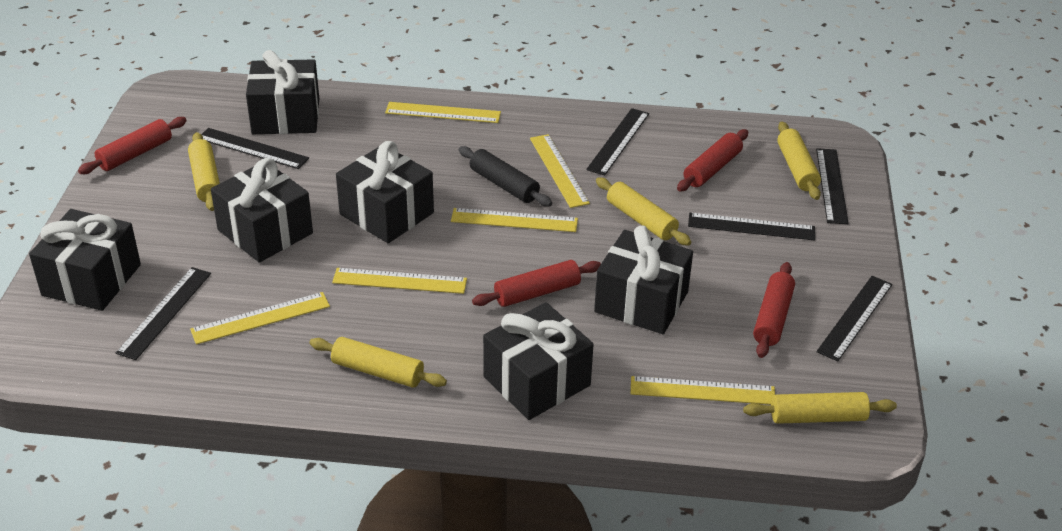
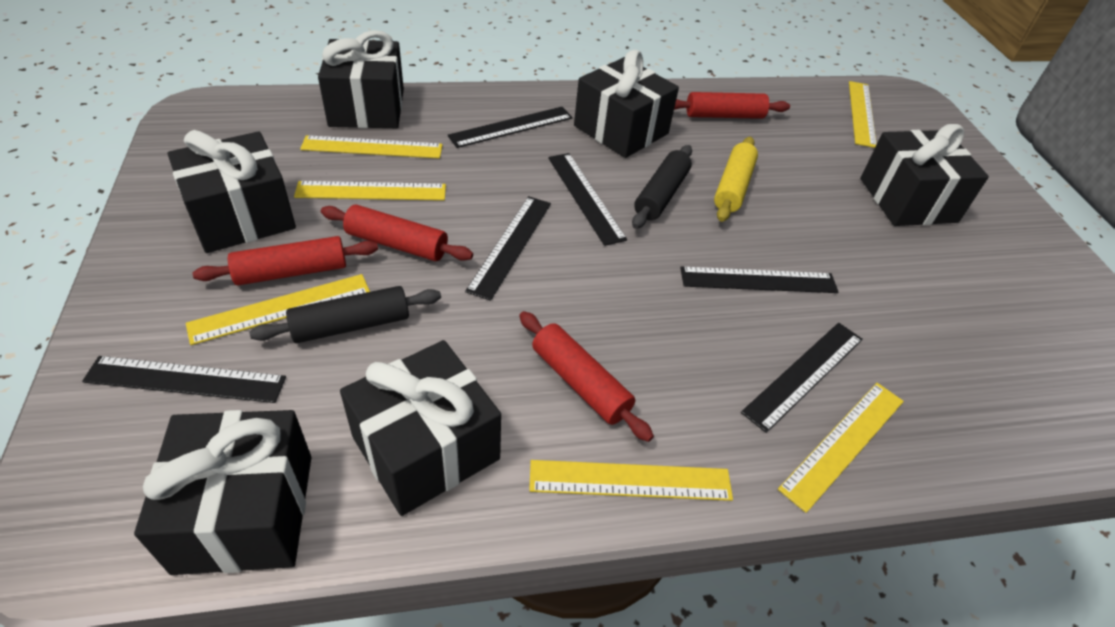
black rolling pin: 1 -> 2
yellow rolling pin: 5 -> 1

